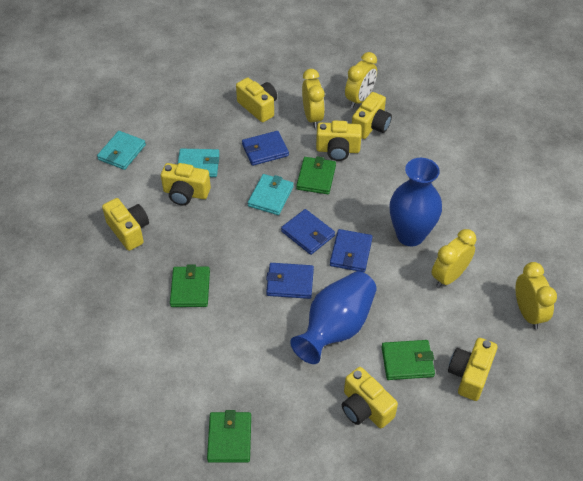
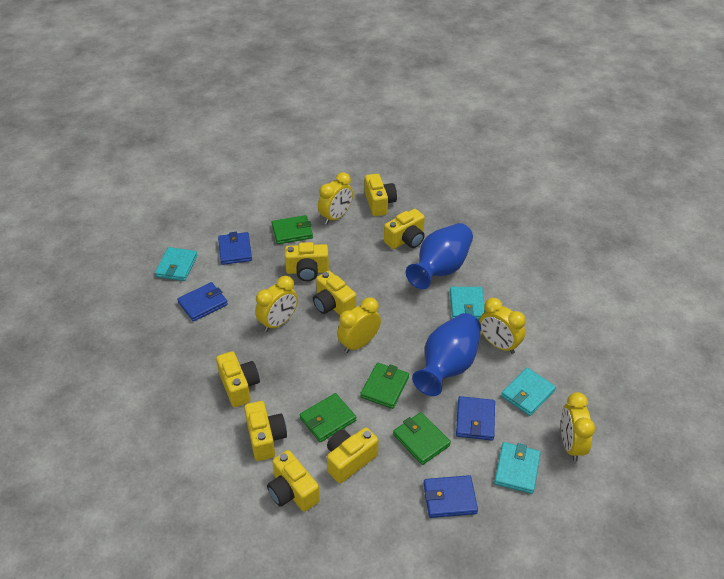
turquoise wallet: 3 -> 4
yellow camera: 7 -> 8
yellow clock: 4 -> 5

